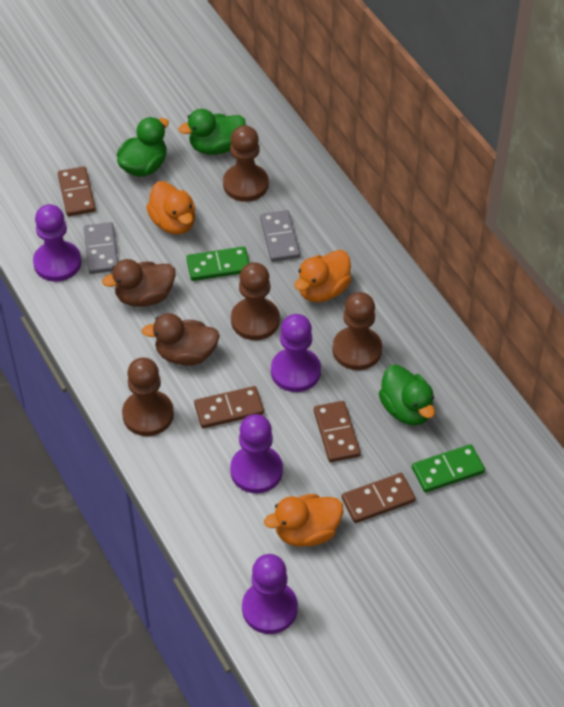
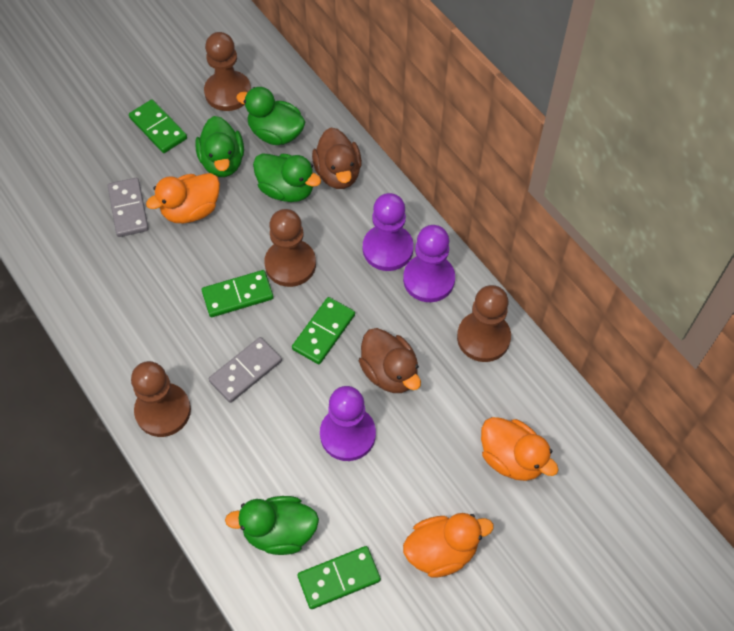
brown domino: 4 -> 0
green domino: 2 -> 4
green duck: 3 -> 4
purple pawn: 4 -> 3

